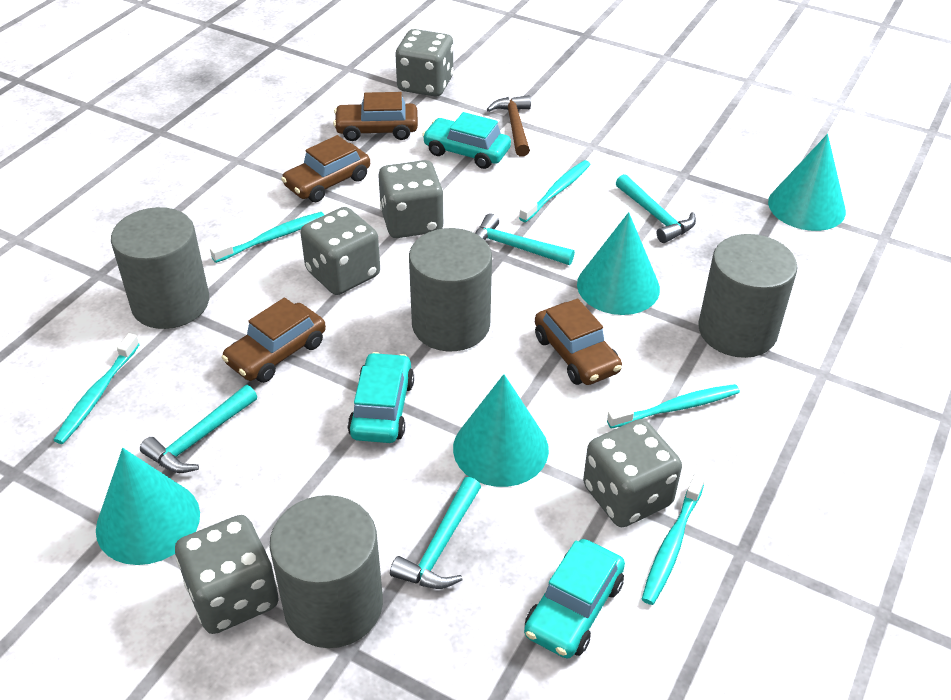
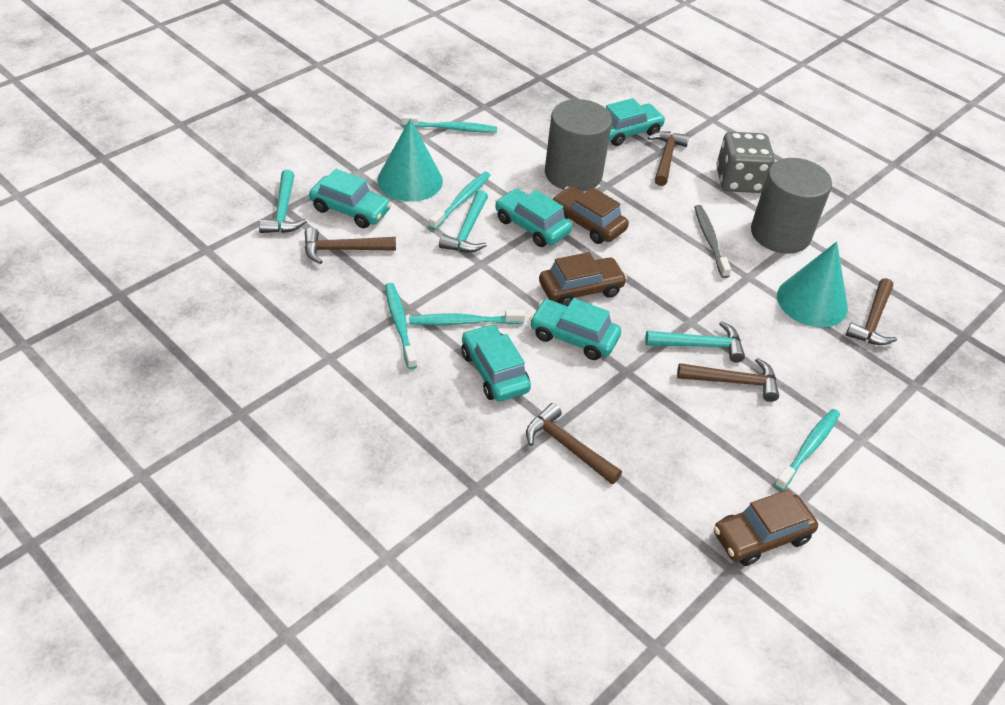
brown car: 4 -> 3
brown hammer: 1 -> 5
grey cylinder: 4 -> 2
grey dice: 5 -> 1
grey toothbrush: 0 -> 1
turquoise car: 3 -> 5
turquoise cone: 4 -> 2
turquoise hammer: 4 -> 3

